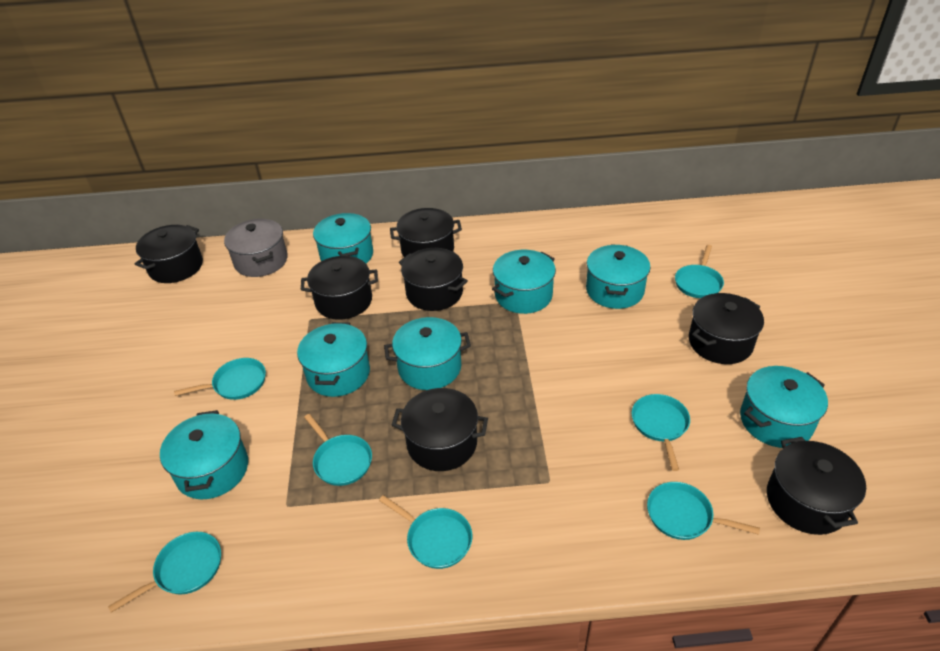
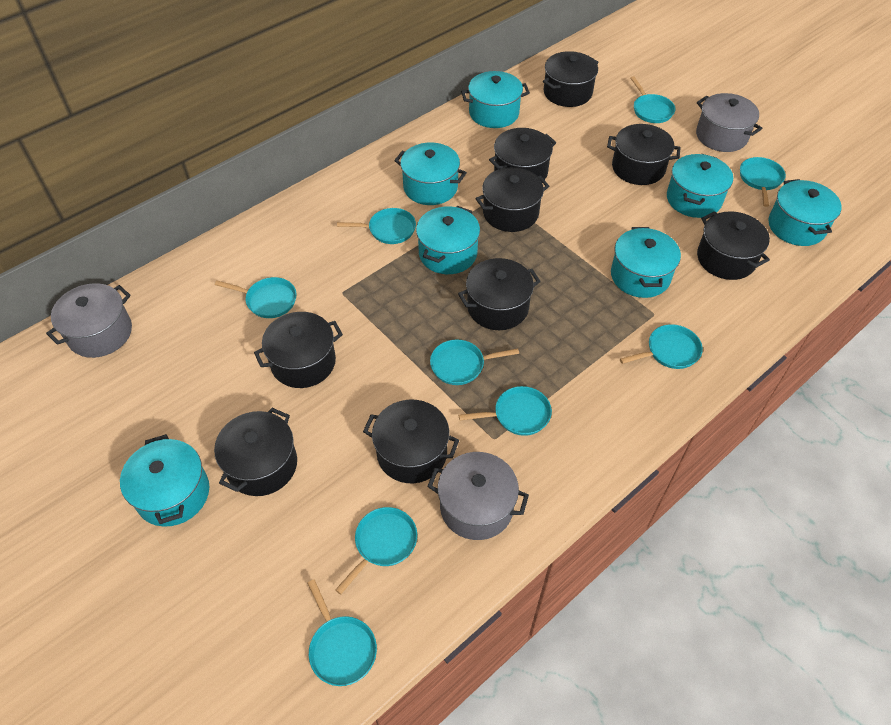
black pot: 7 -> 9
grey pot: 1 -> 3
turquoise pan: 7 -> 9

